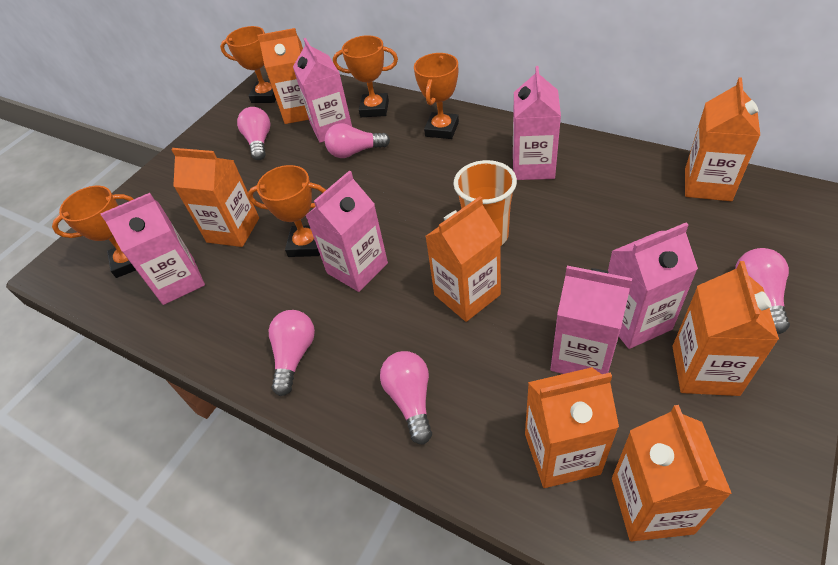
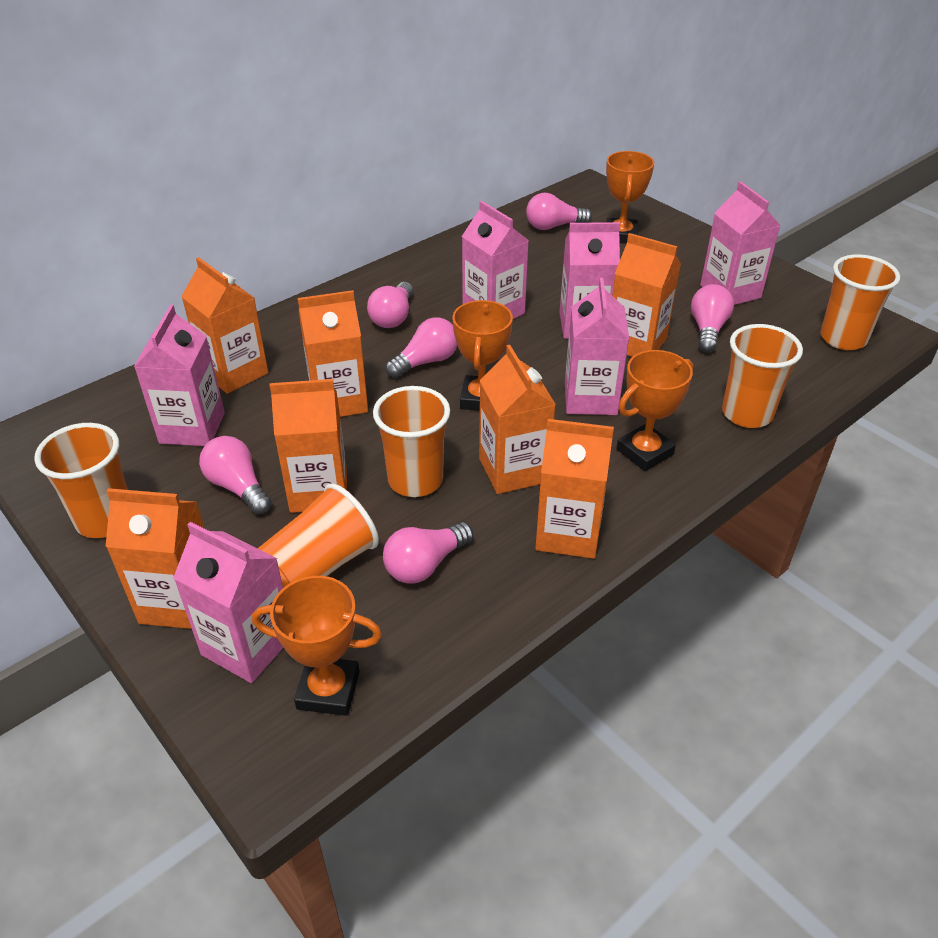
orange cup: 1 -> 5
orange trophy: 5 -> 4
pink light bulb: 5 -> 6

